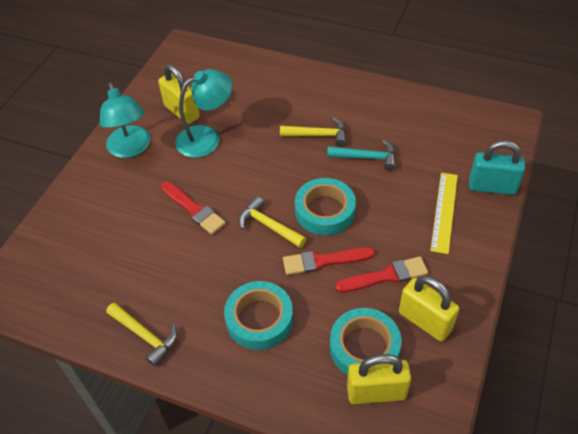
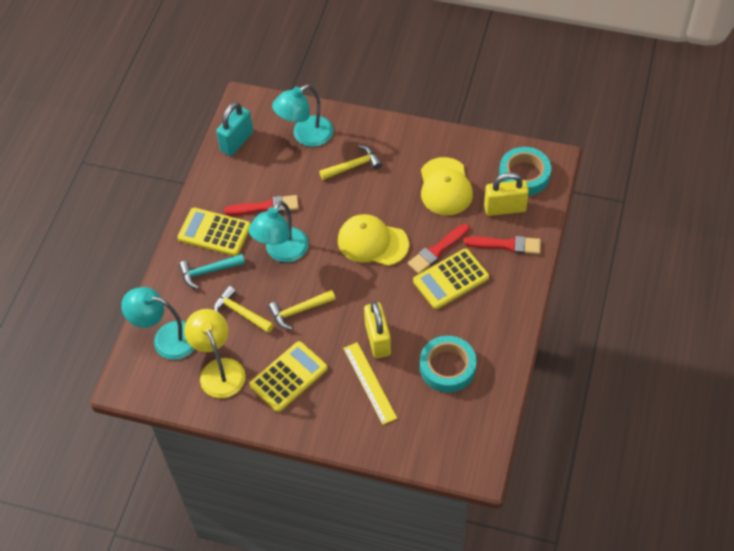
turquoise lamp: 2 -> 3
turquoise tape: 3 -> 2
yellow calculator: 0 -> 3
yellow cap: 0 -> 2
yellow lamp: 0 -> 1
yellow padlock: 3 -> 2

